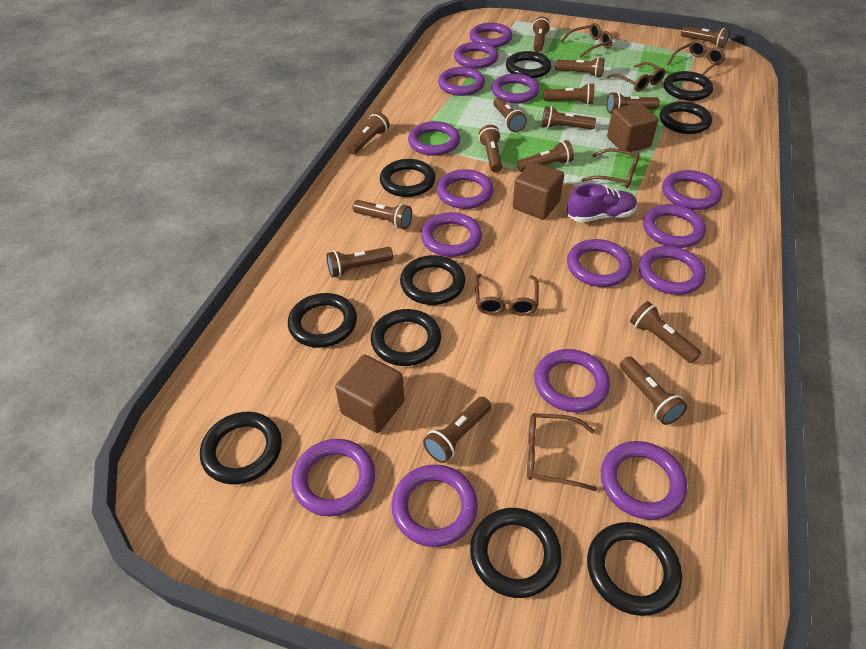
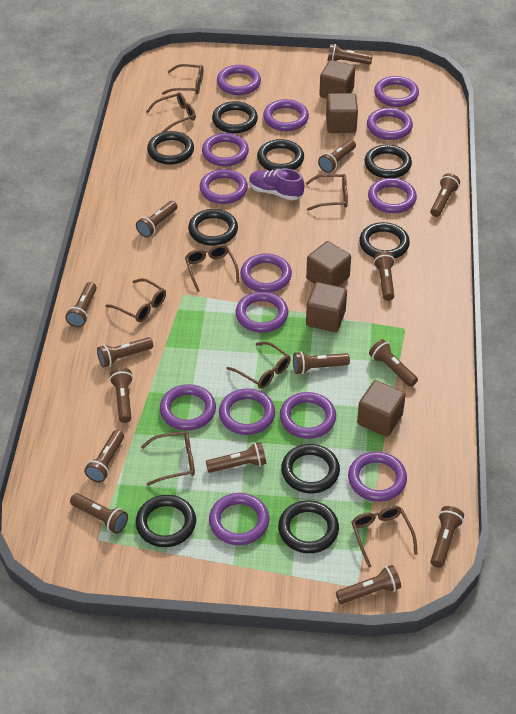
black ring: 10 -> 9
brown cube: 3 -> 5
brown glasses: 6 -> 8
purple ring: 15 -> 14

